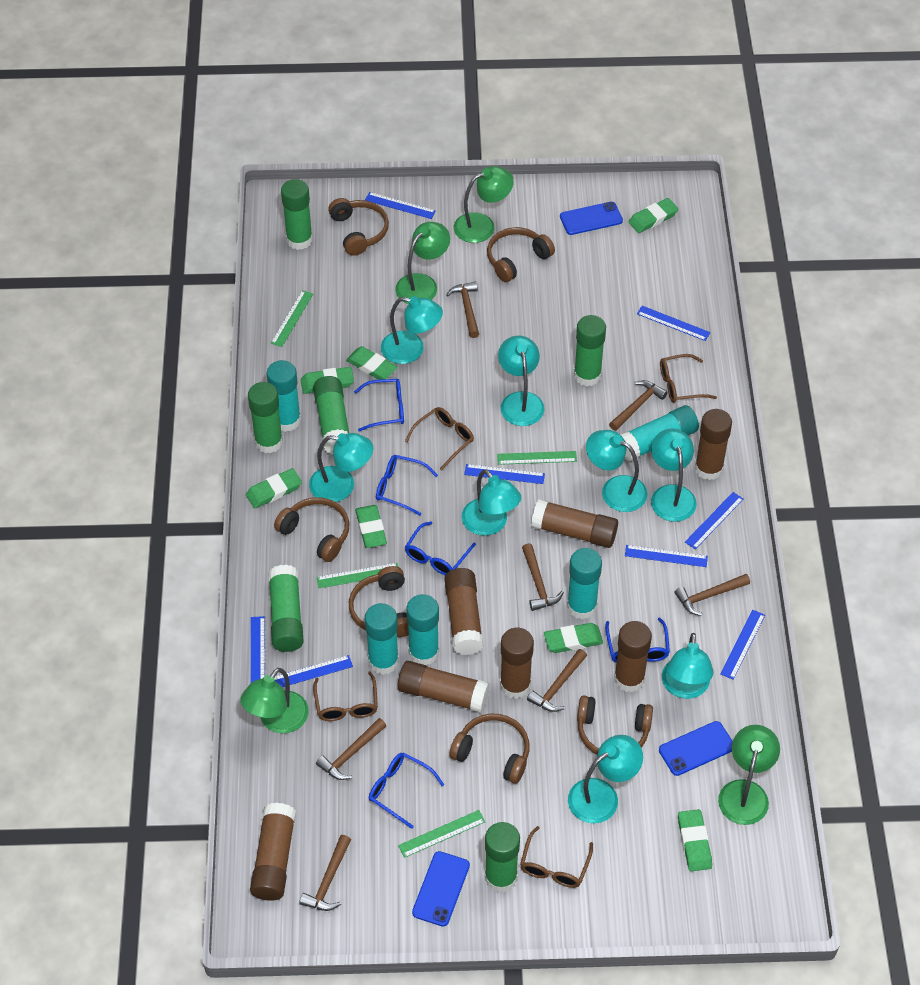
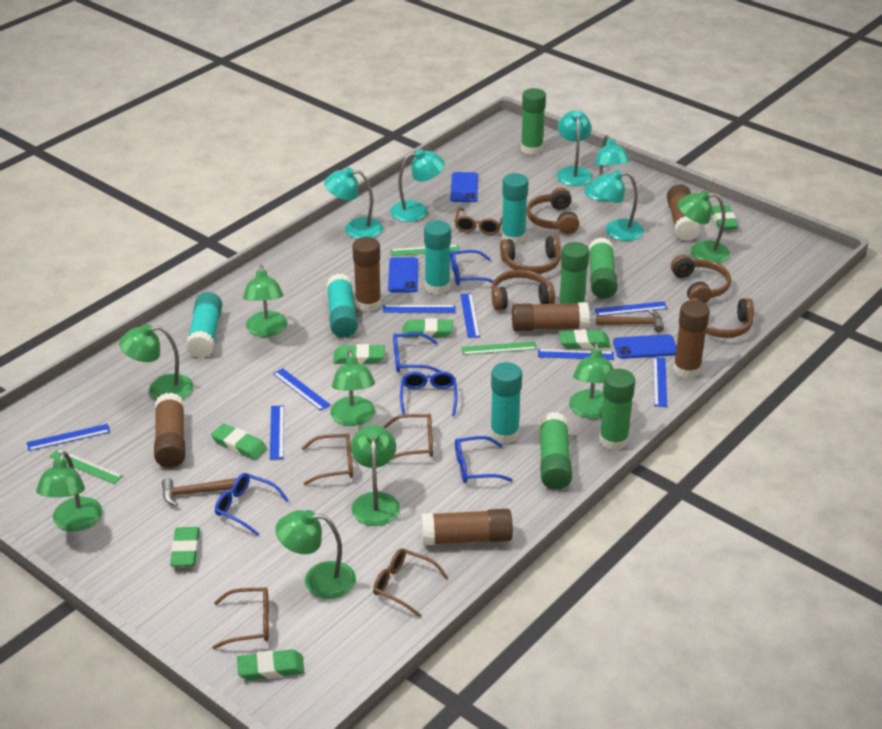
brown glasses: 4 -> 5
brown glue stick: 7 -> 6
brown hammer: 7 -> 2
brown headphones: 6 -> 5
green glue stick: 6 -> 5
green lamp: 4 -> 8
green ruler: 4 -> 3
turquoise lamp: 8 -> 5

